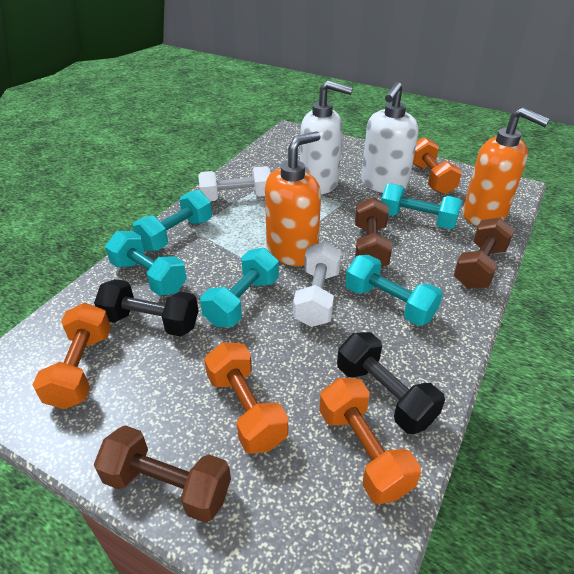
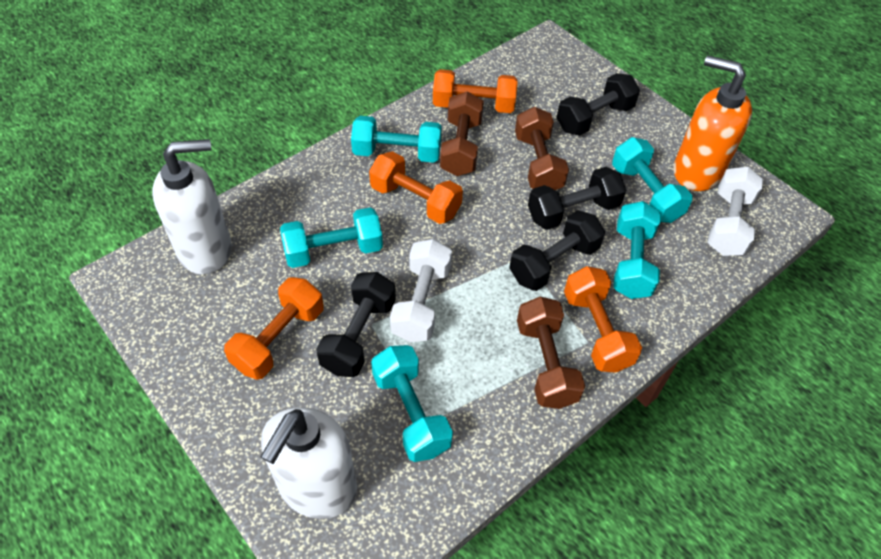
black dumbbell: 2 -> 4
orange soap dispenser: 2 -> 1

